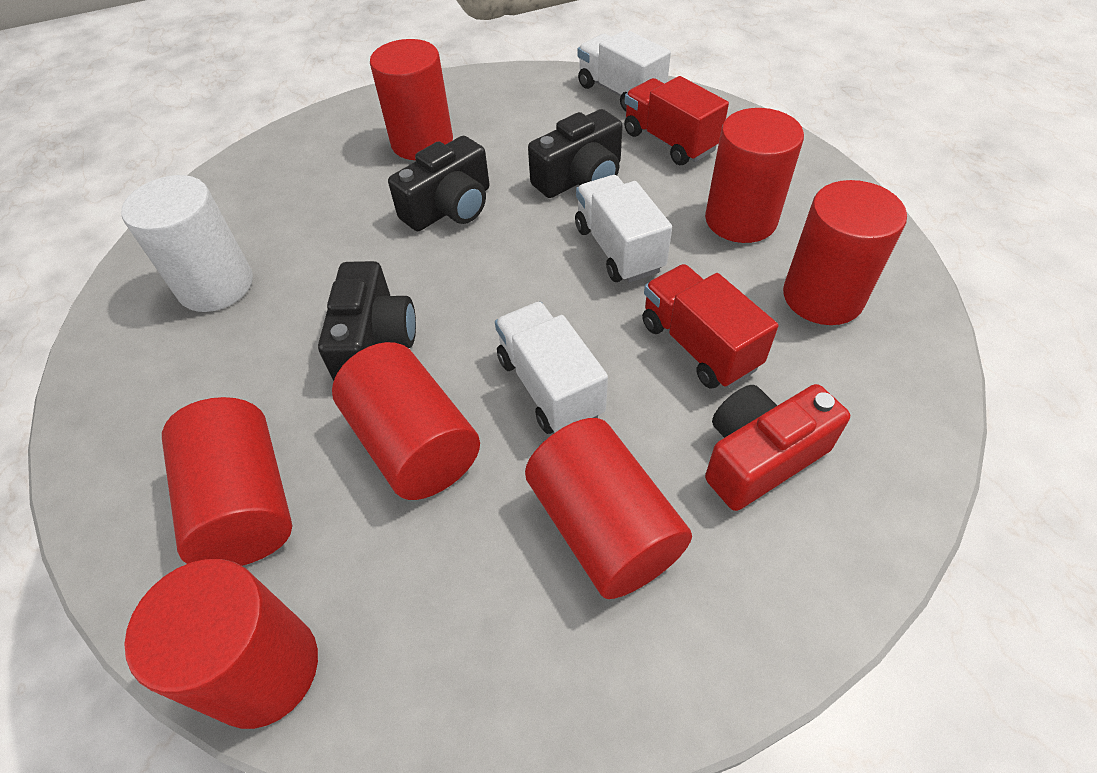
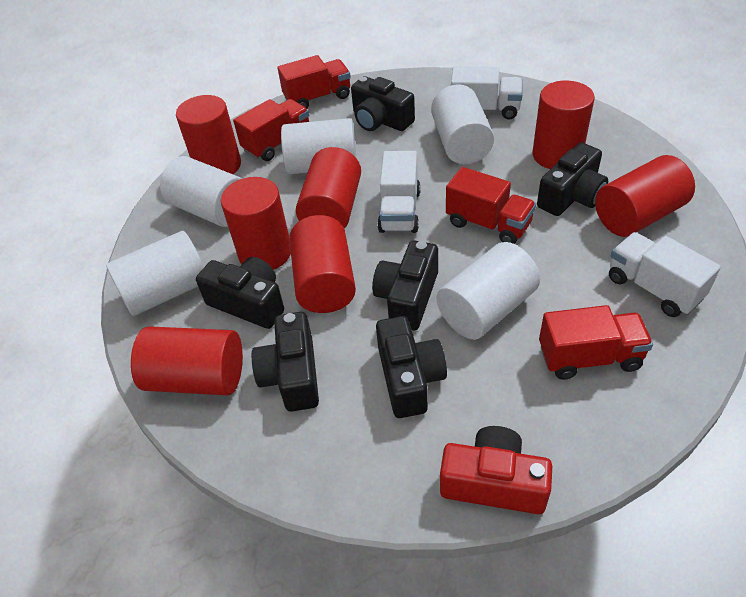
black camera: 3 -> 6
red truck: 2 -> 4
white cylinder: 1 -> 5

